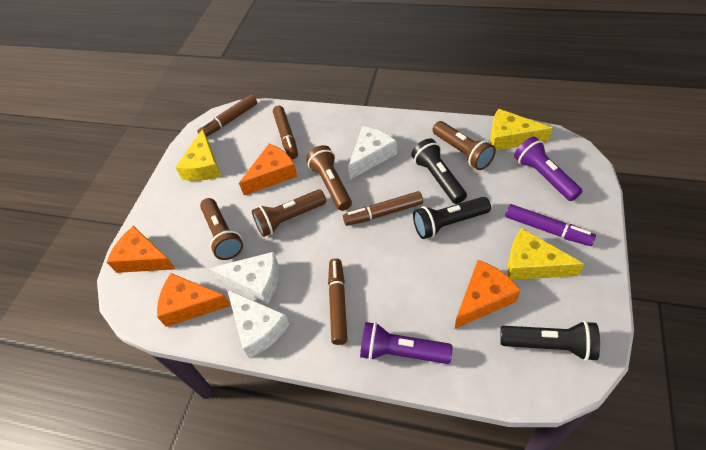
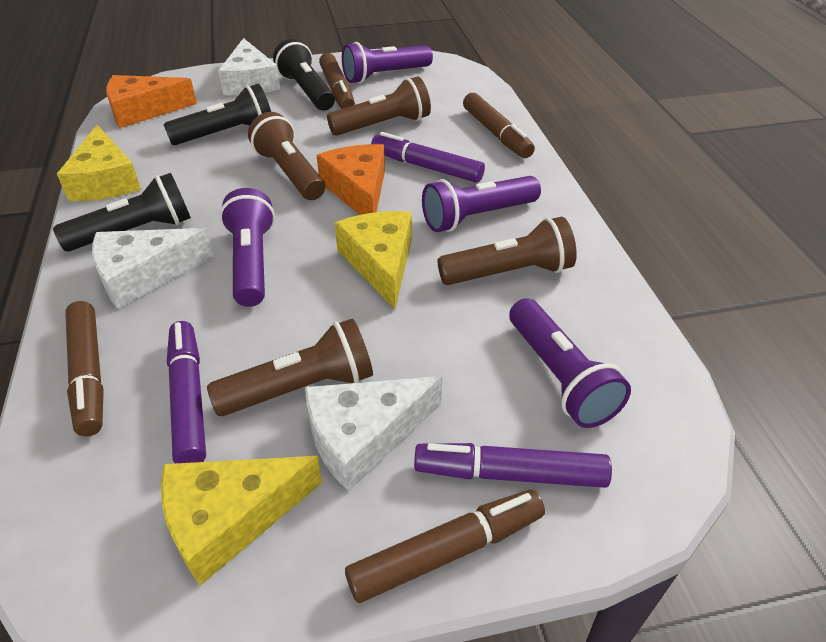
orange cheese: 4 -> 2
purple flashlight: 2 -> 4
purple marker: 1 -> 3

